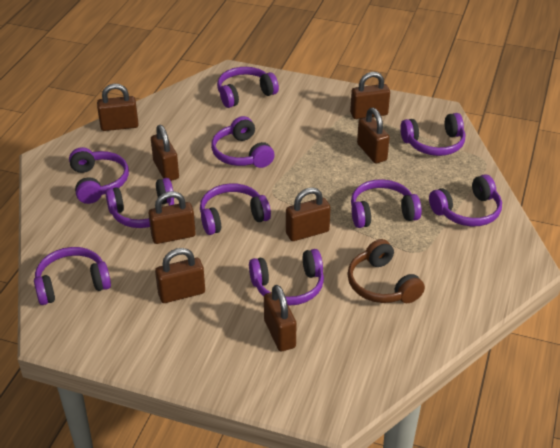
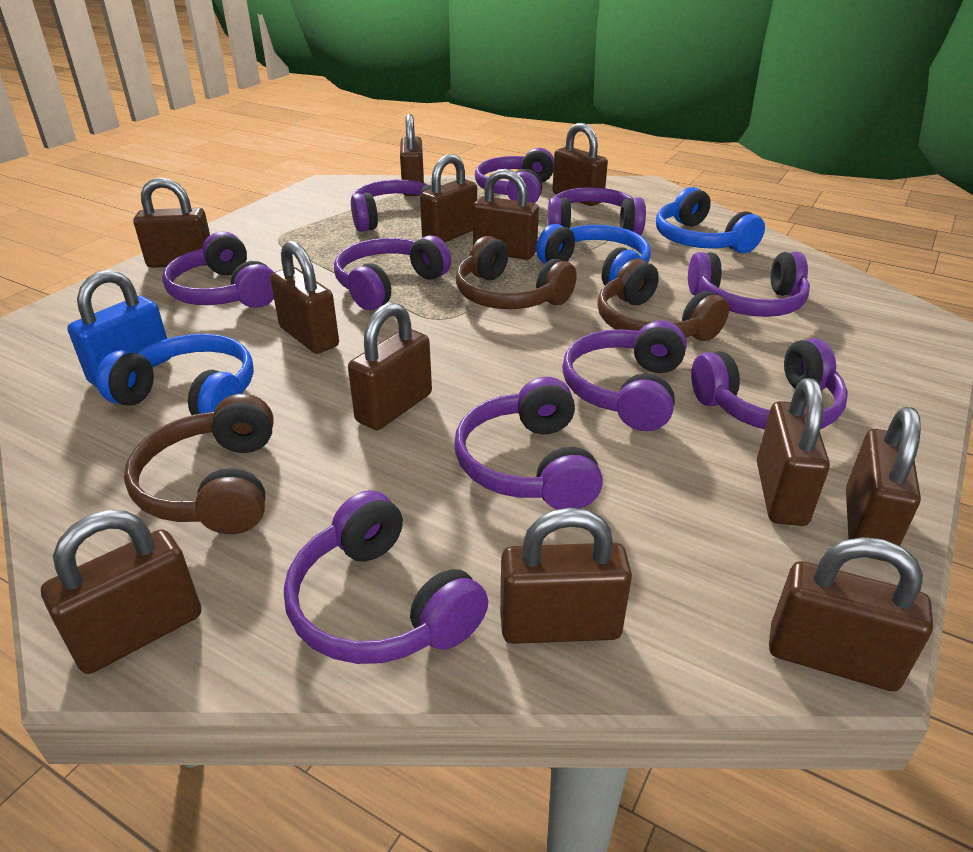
blue headphones: 0 -> 3
blue padlock: 0 -> 1
brown headphones: 1 -> 3
brown padlock: 8 -> 12

